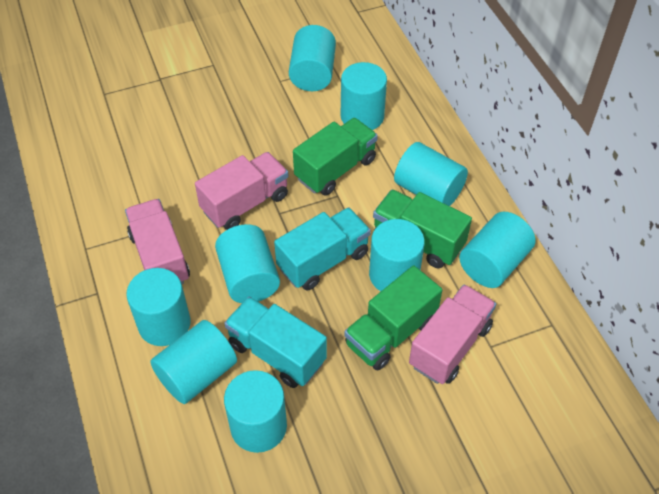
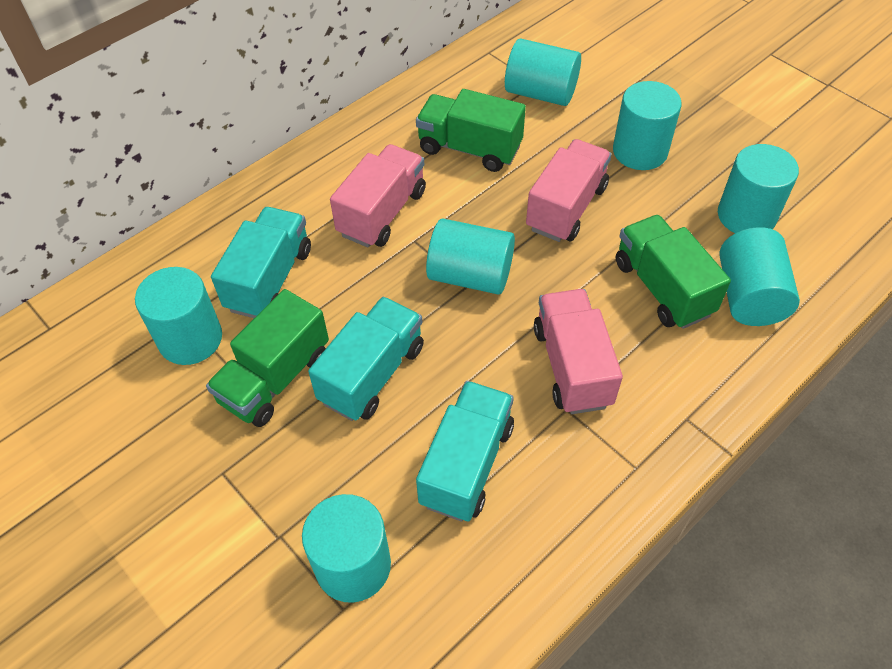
turquoise cylinder: 9 -> 7
turquoise truck: 2 -> 3

